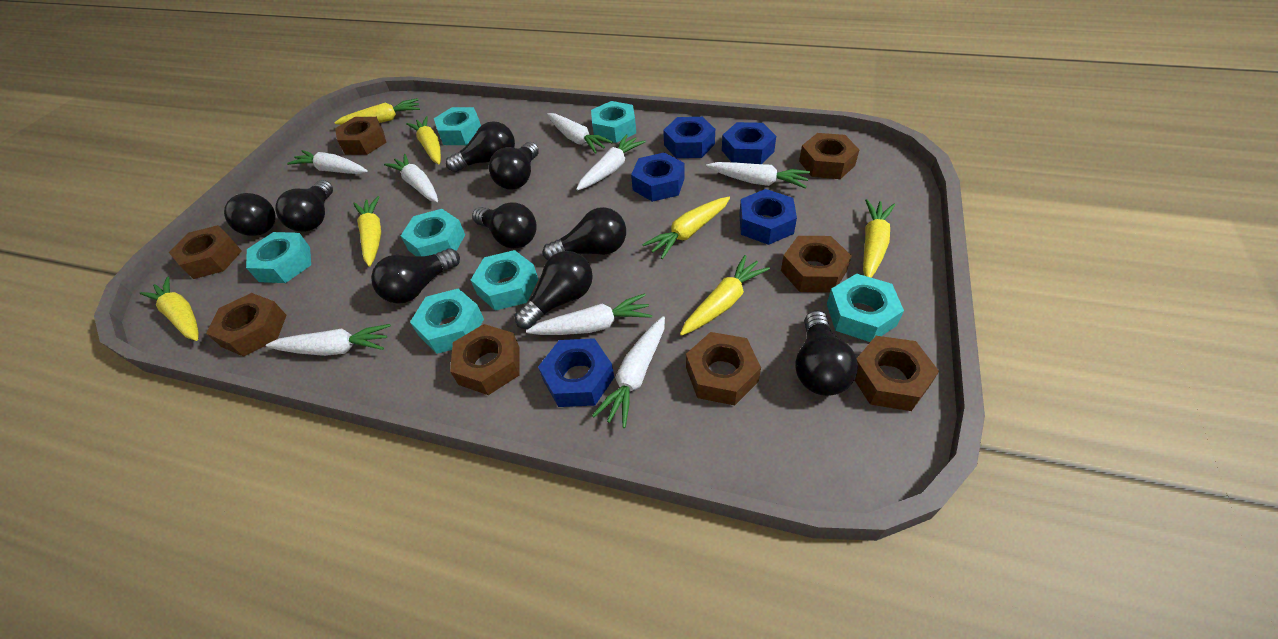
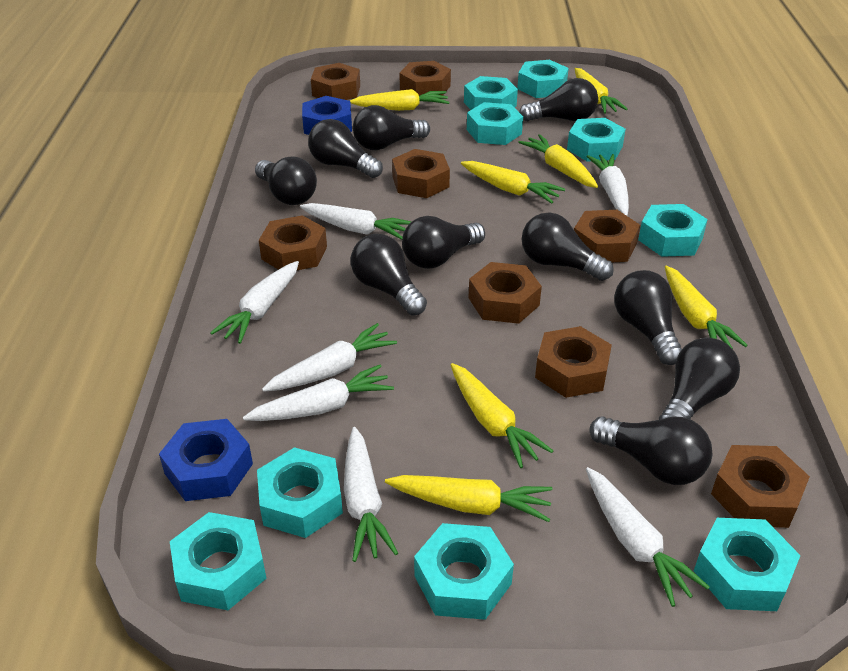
black light bulb: 9 -> 10
blue nut: 5 -> 2
turquoise nut: 7 -> 9
white carrot: 8 -> 7

